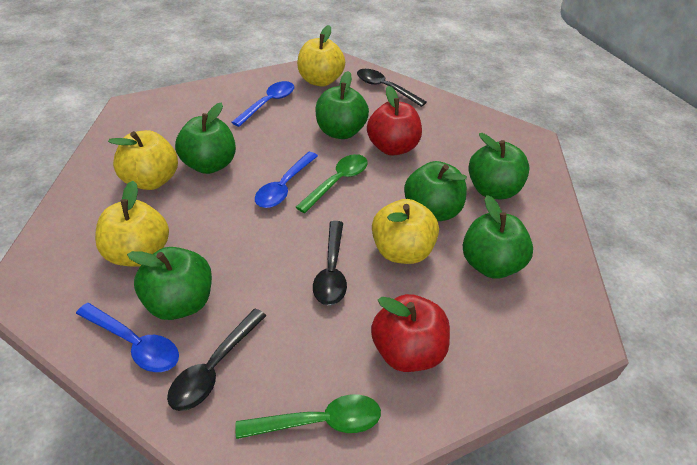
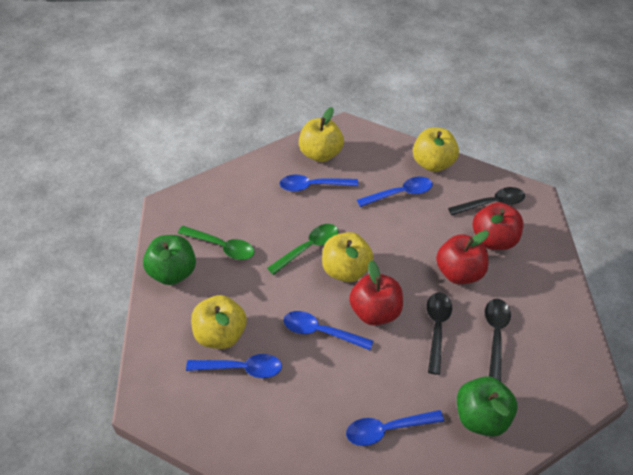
blue spoon: 3 -> 5
green apple: 6 -> 2
red apple: 2 -> 3

